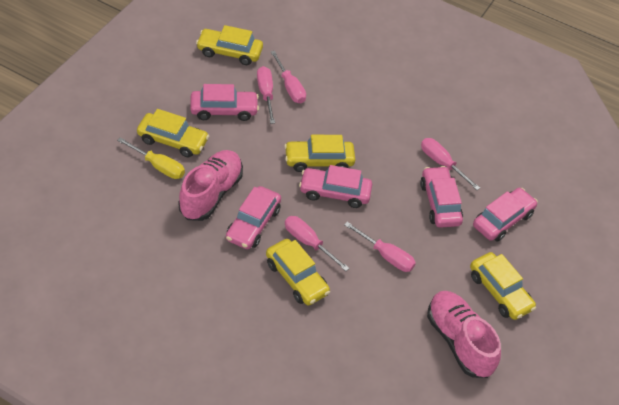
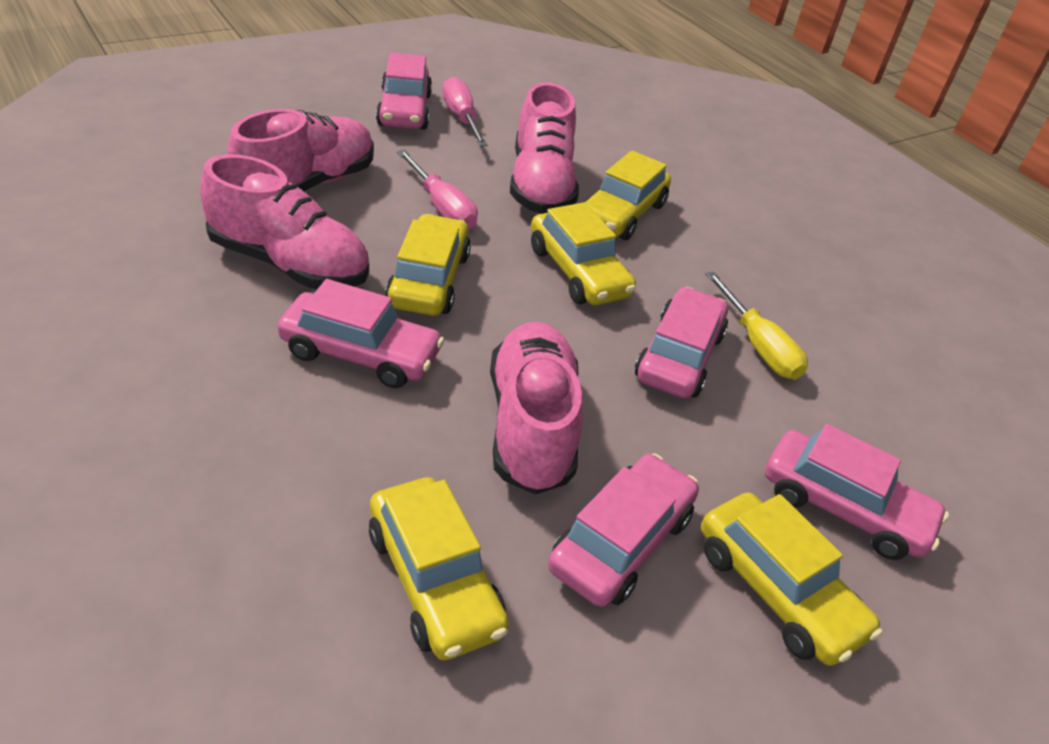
pink screwdriver: 5 -> 2
pink shoe: 2 -> 4

